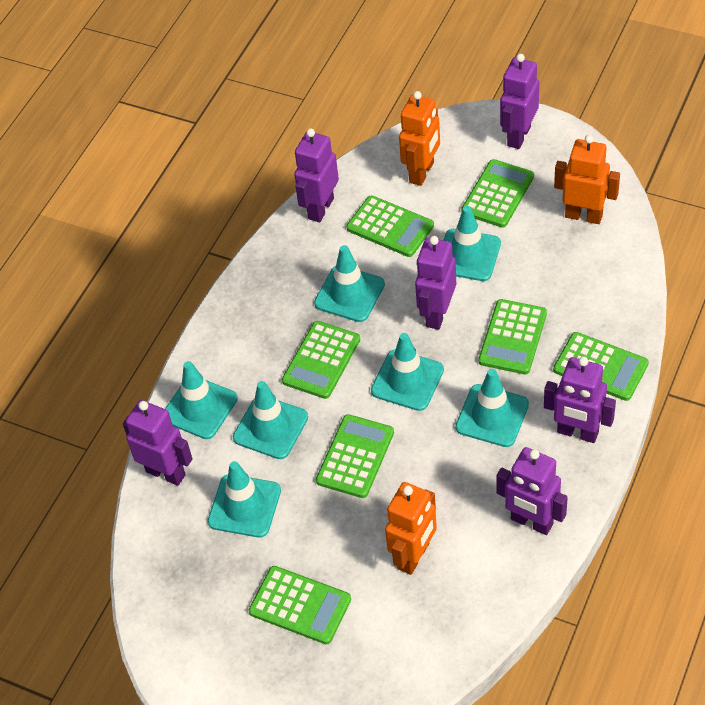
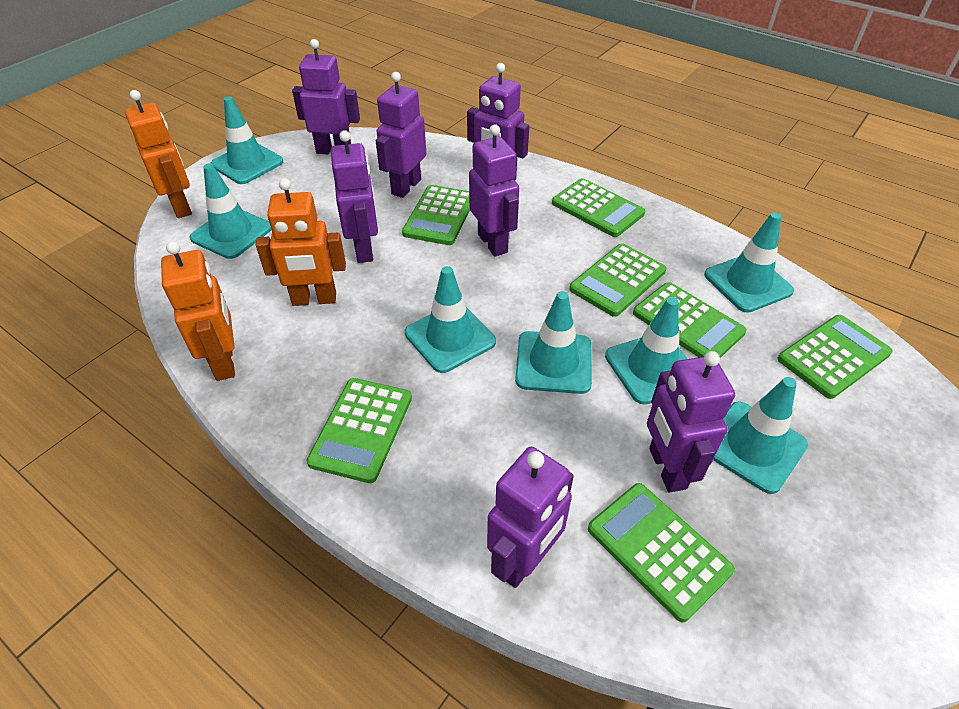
purple robot: 6 -> 7

